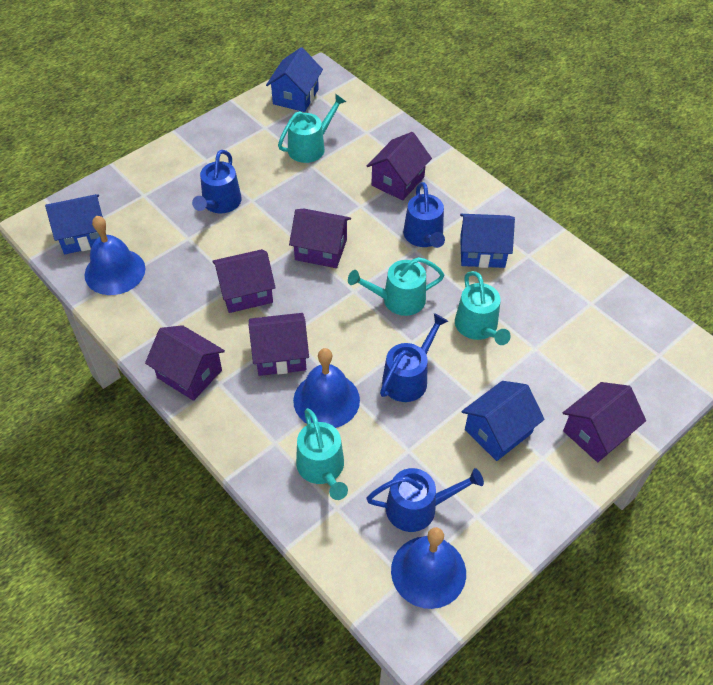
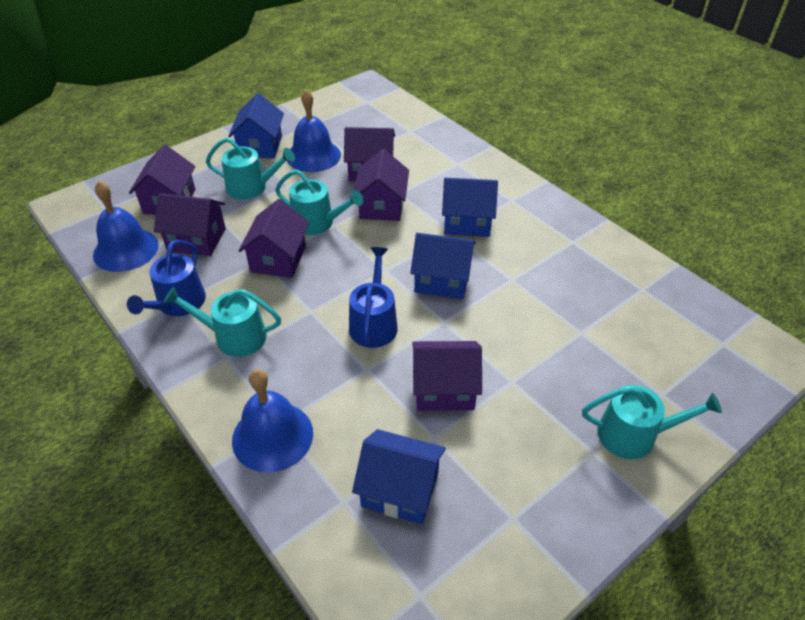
blue watering can: 4 -> 2

